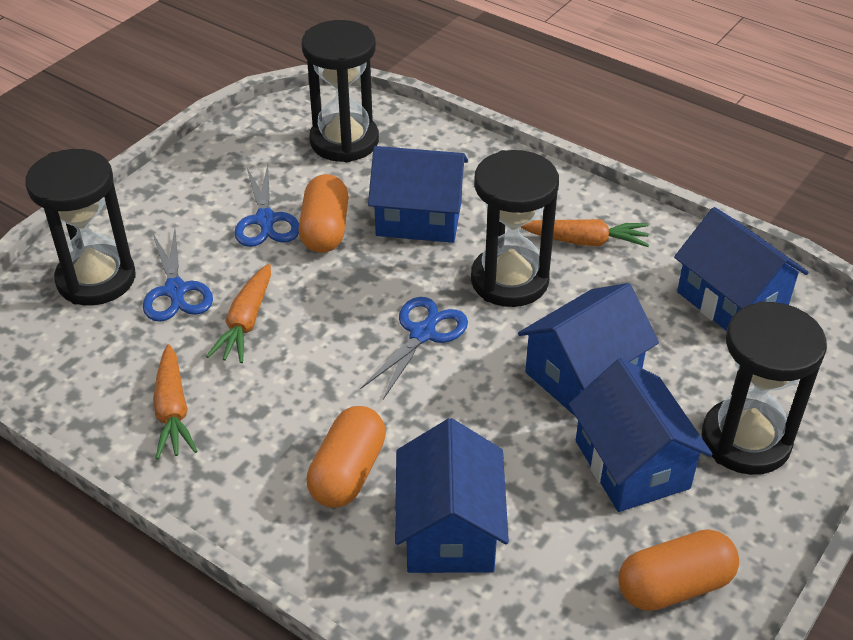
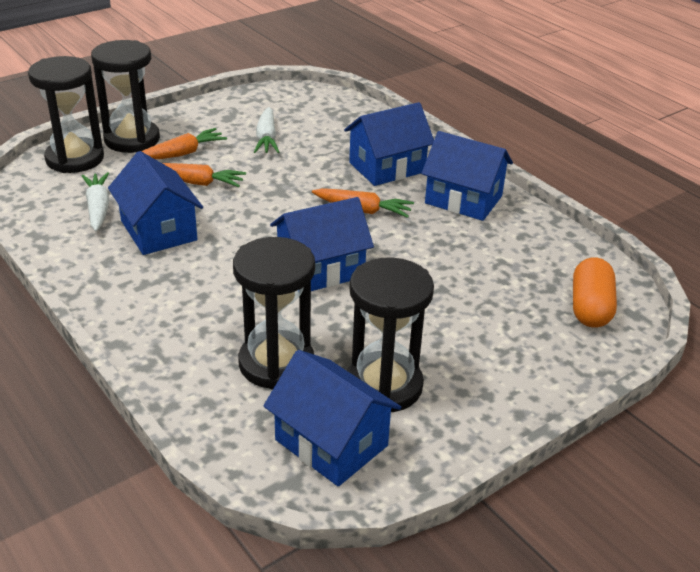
blue scissors: 3 -> 0
orange capsule: 3 -> 1
white carrot: 0 -> 2

